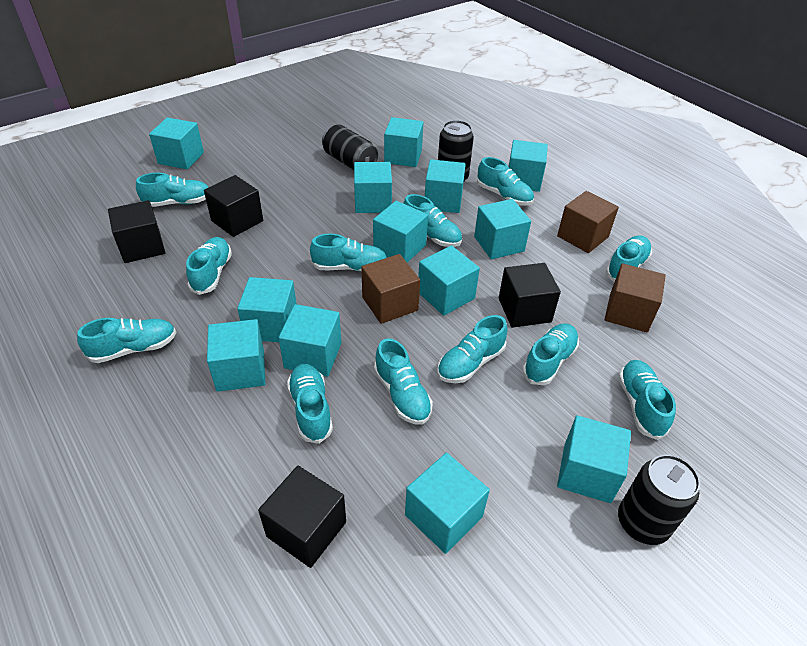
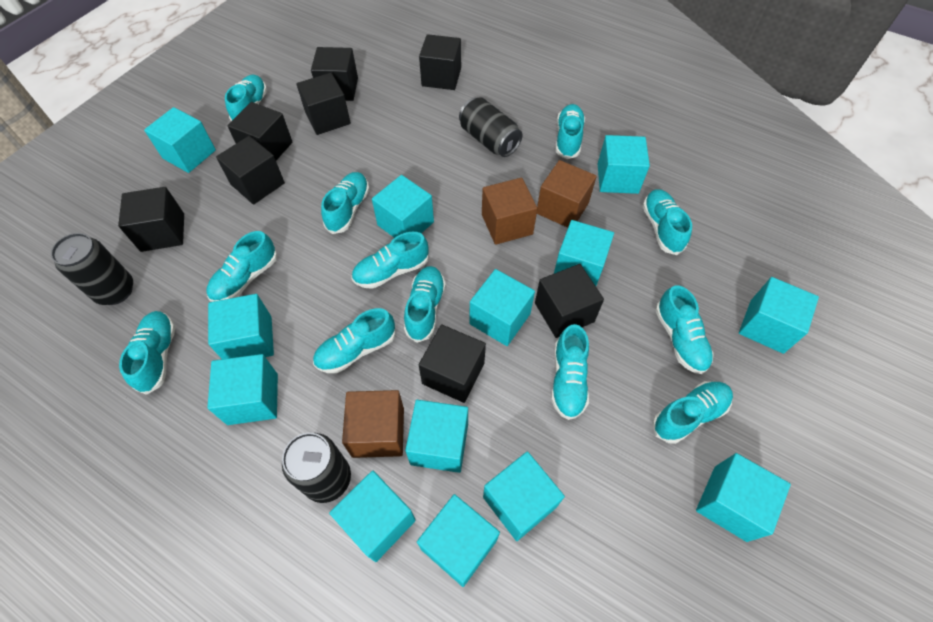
black cube: 4 -> 8

